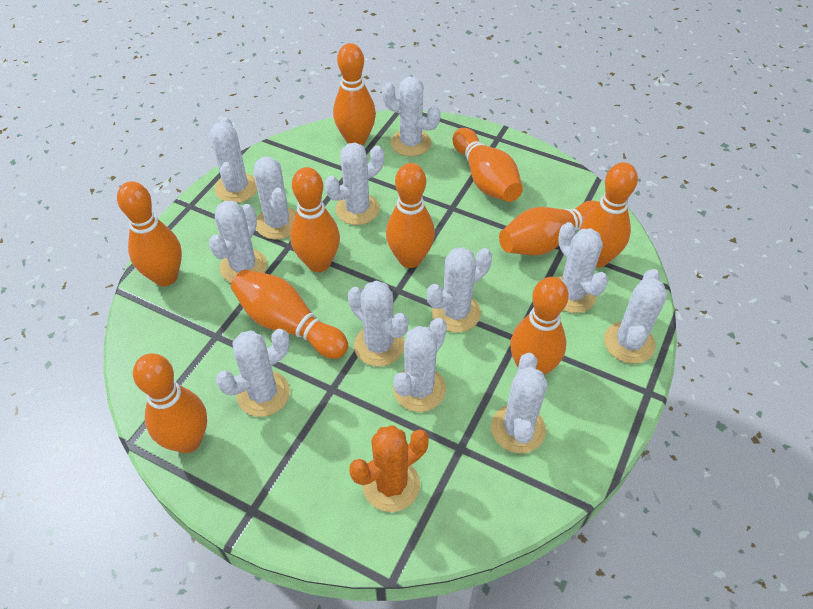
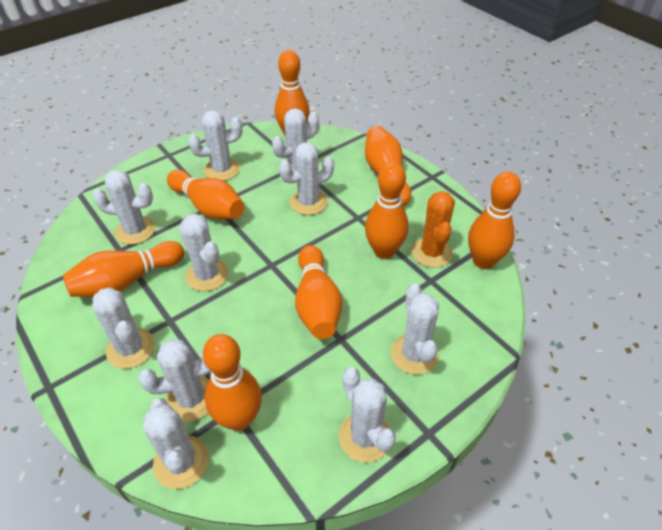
orange bowling pin: 10 -> 8
white cactus: 12 -> 10

